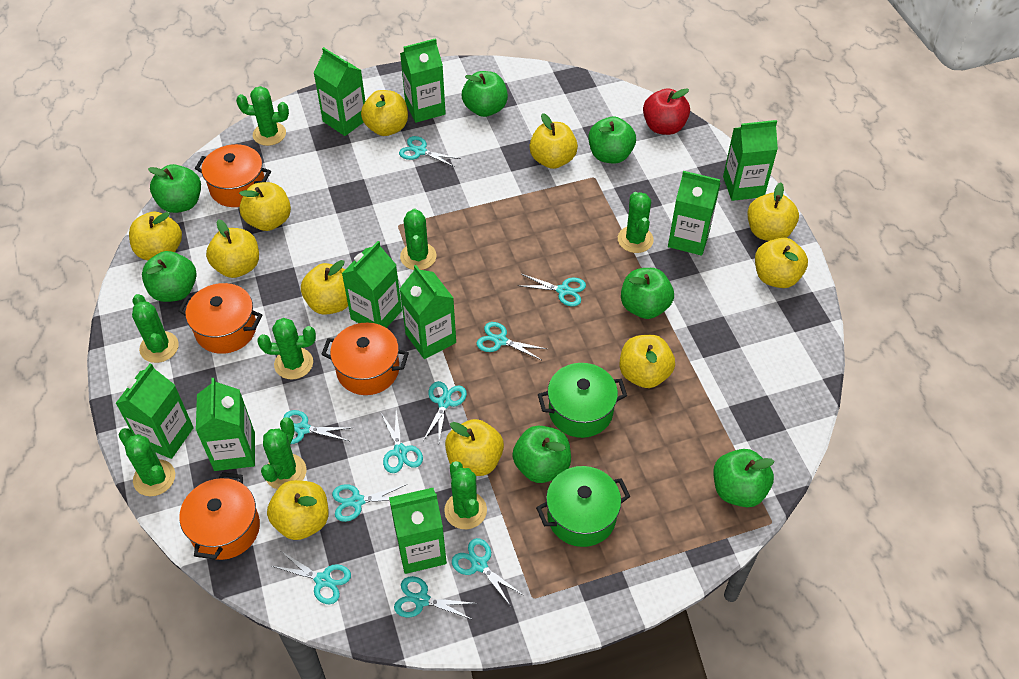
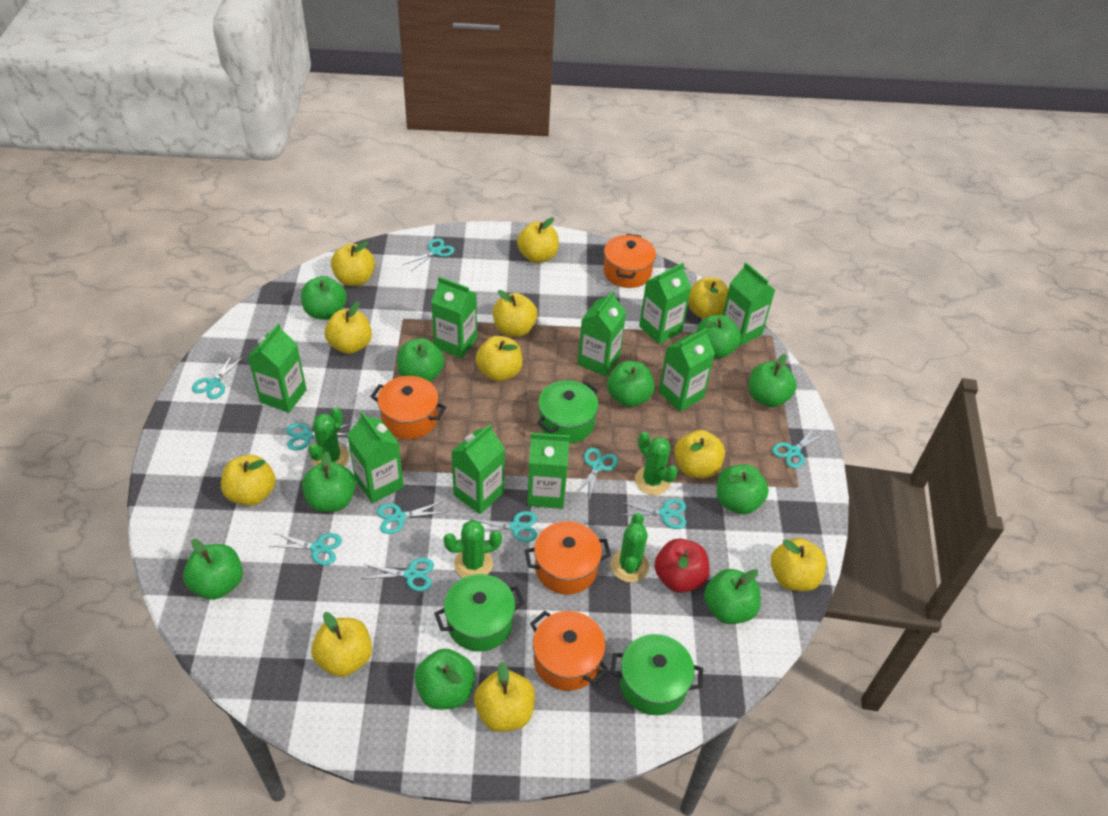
green apple: 7 -> 10
green cactus: 8 -> 4
green pot: 2 -> 3

